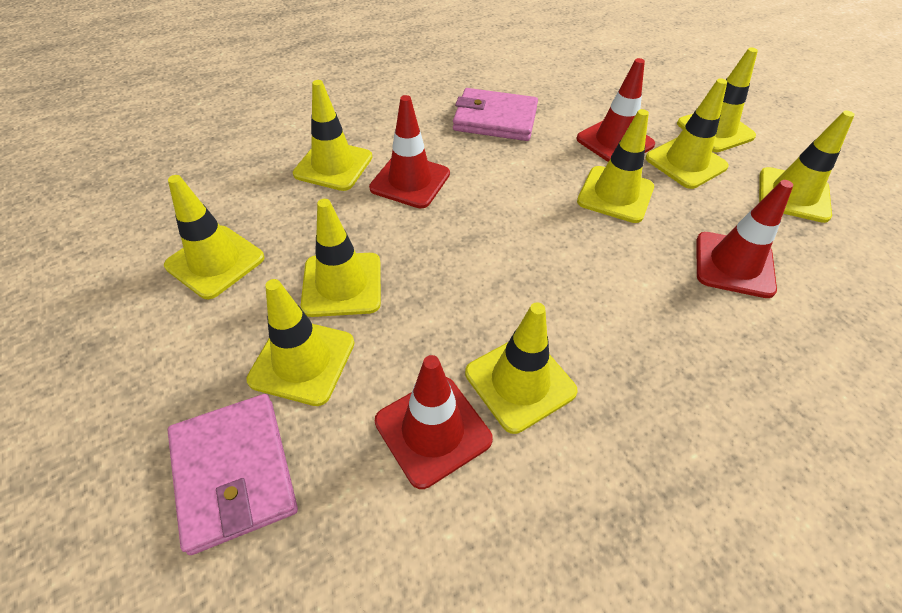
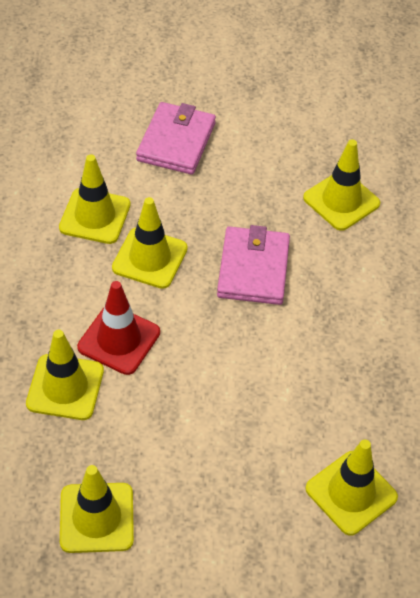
red traffic cone: 4 -> 1
yellow traffic cone: 9 -> 6

